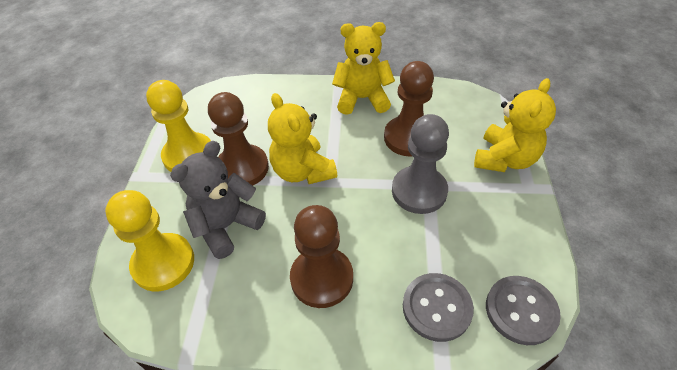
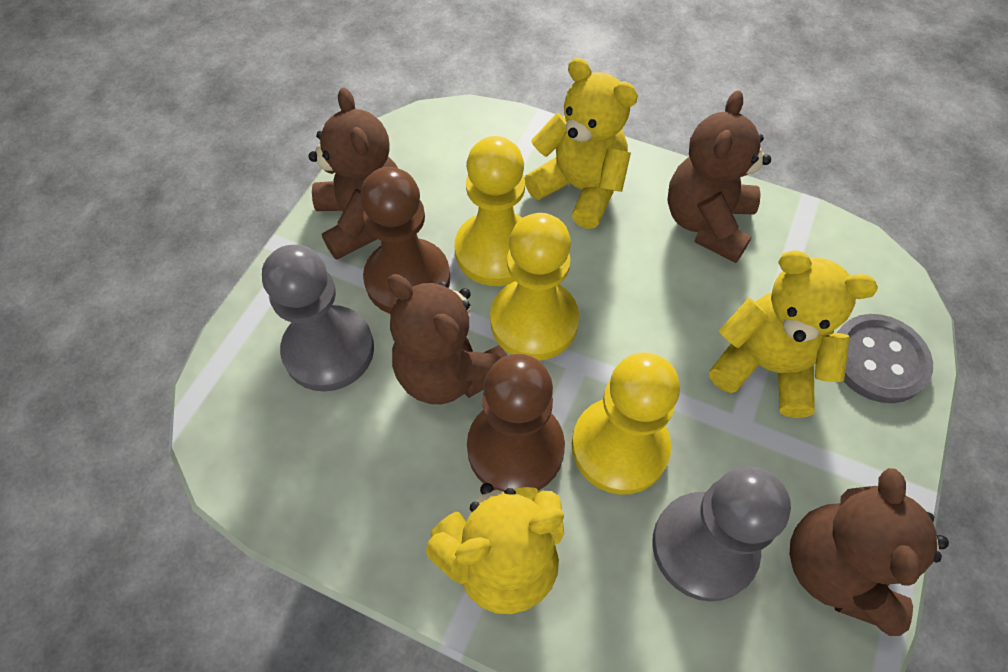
brown pawn: 3 -> 2
brown teddy bear: 0 -> 4
grey button: 2 -> 1
grey pawn: 1 -> 2
grey teddy bear: 1 -> 0
yellow pawn: 2 -> 3

